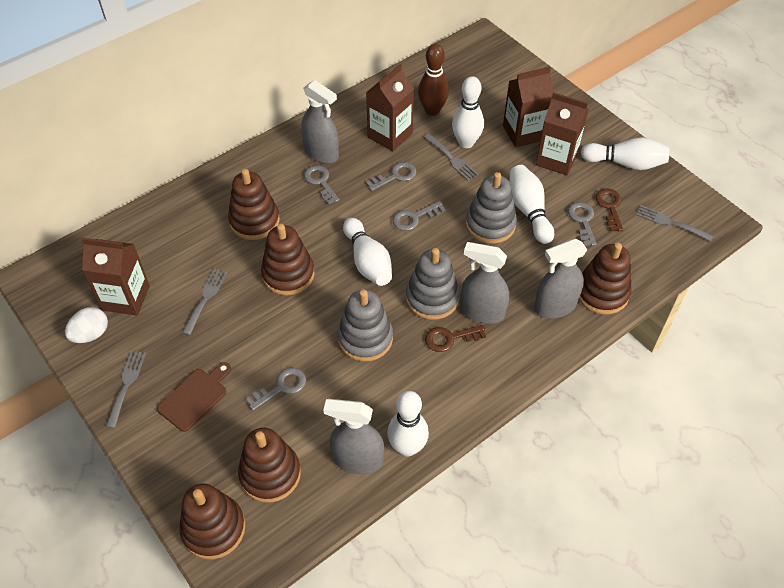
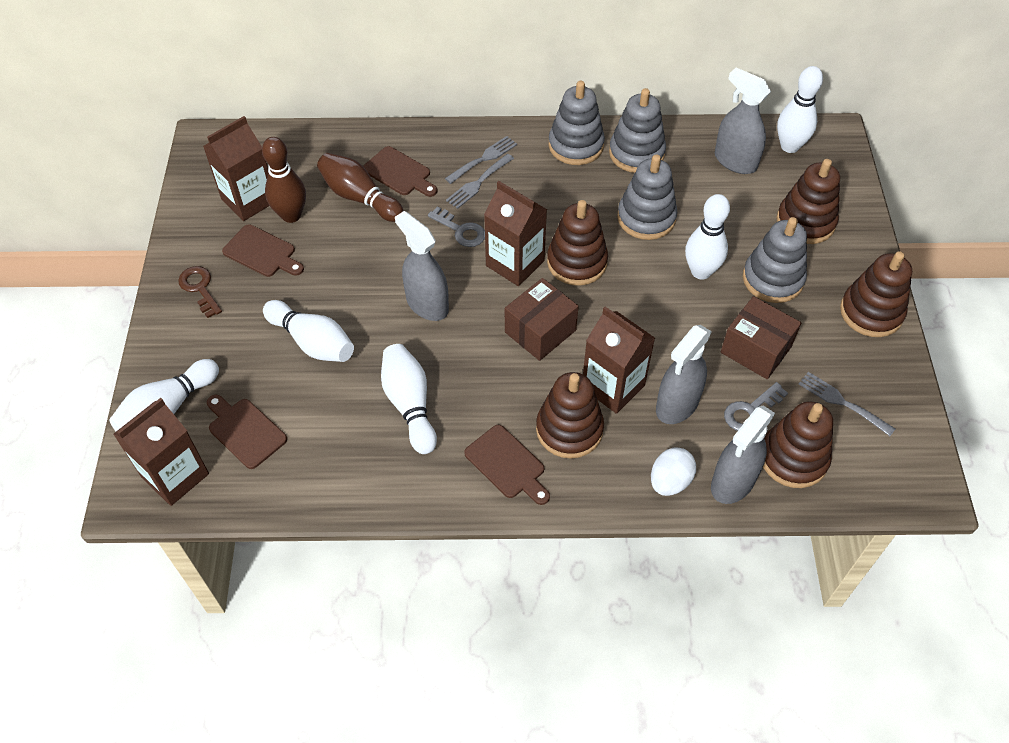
brown bowling pin: 1 -> 2
brown box: 0 -> 2
brown cutting board: 1 -> 4
brown key: 2 -> 1
grey fork: 4 -> 3
grey key: 5 -> 2
grey stacking toy: 3 -> 4

